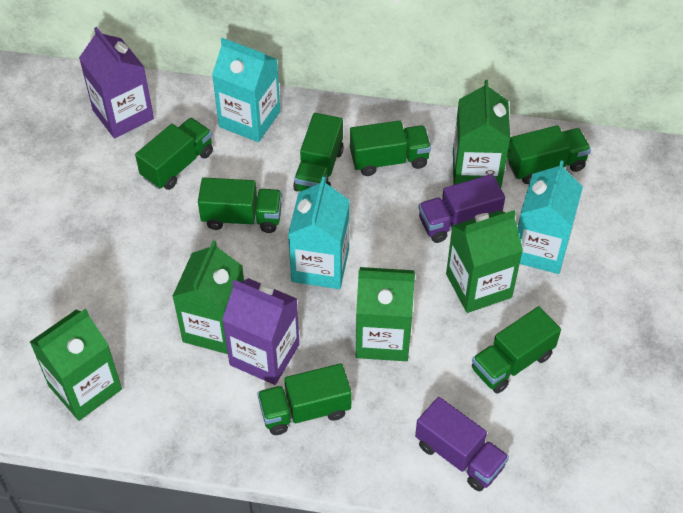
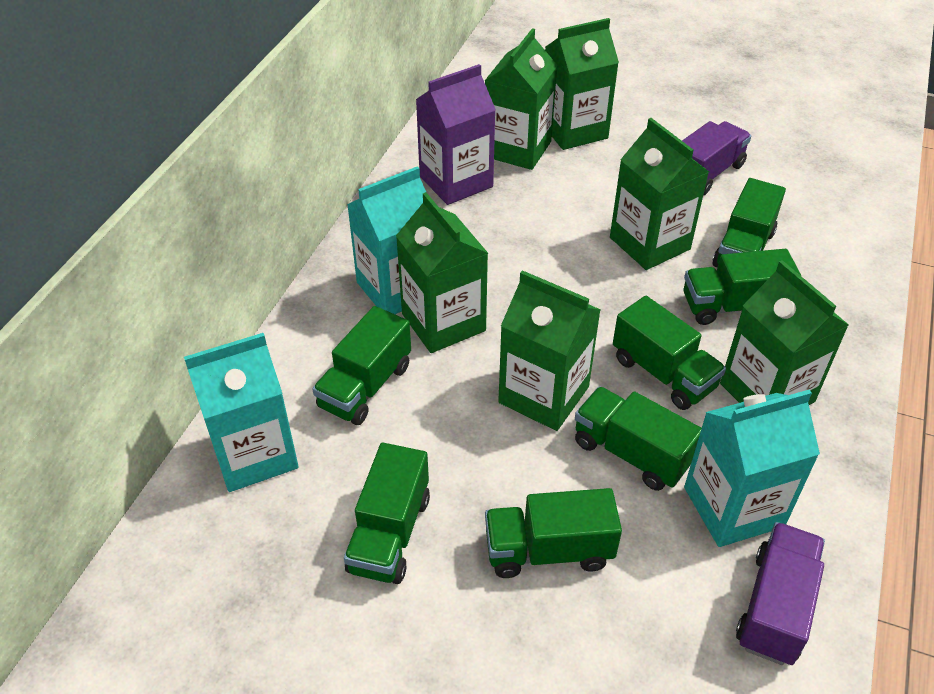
green carton: 5 -> 6
purple carton: 2 -> 1

